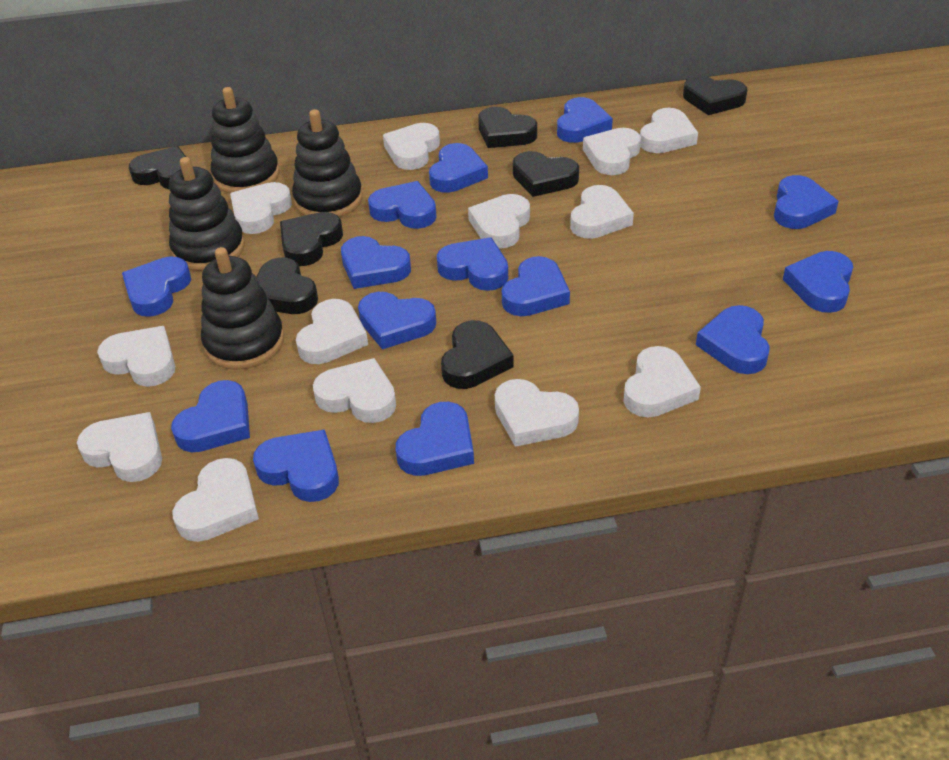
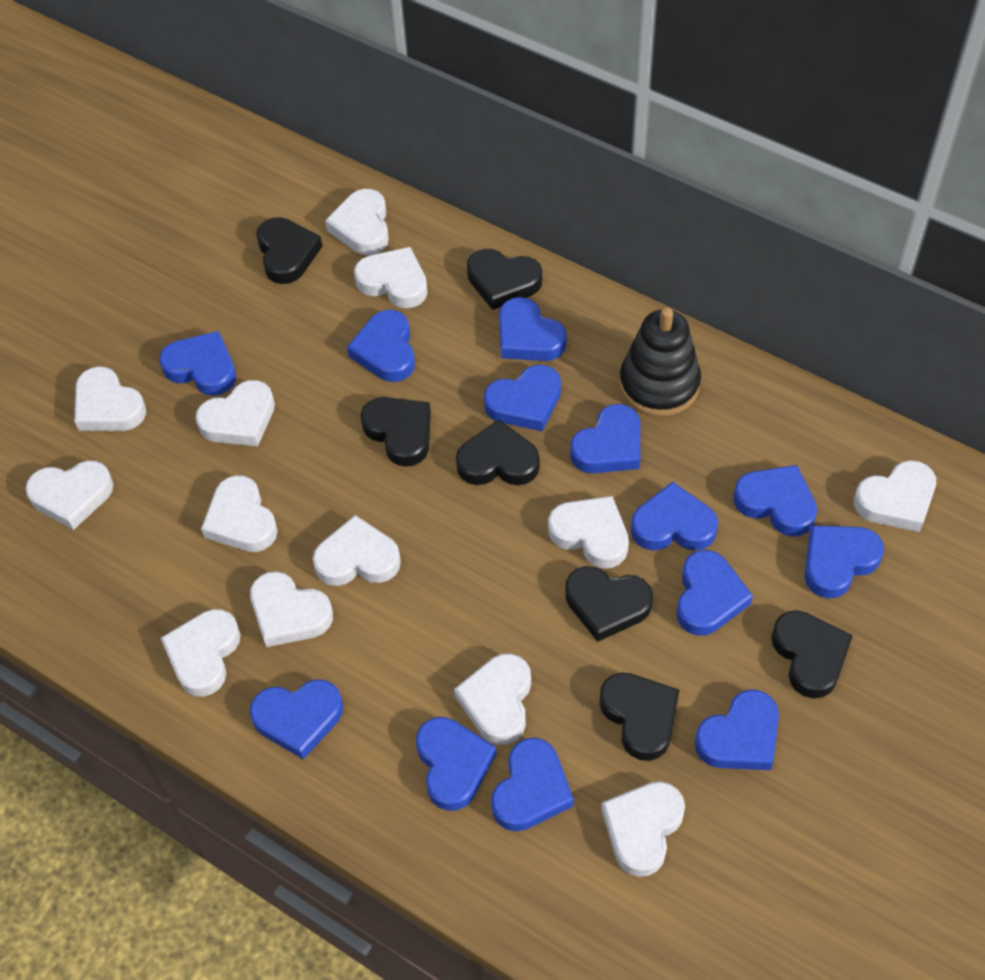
black stacking toy: 4 -> 1
blue heart: 14 -> 13

